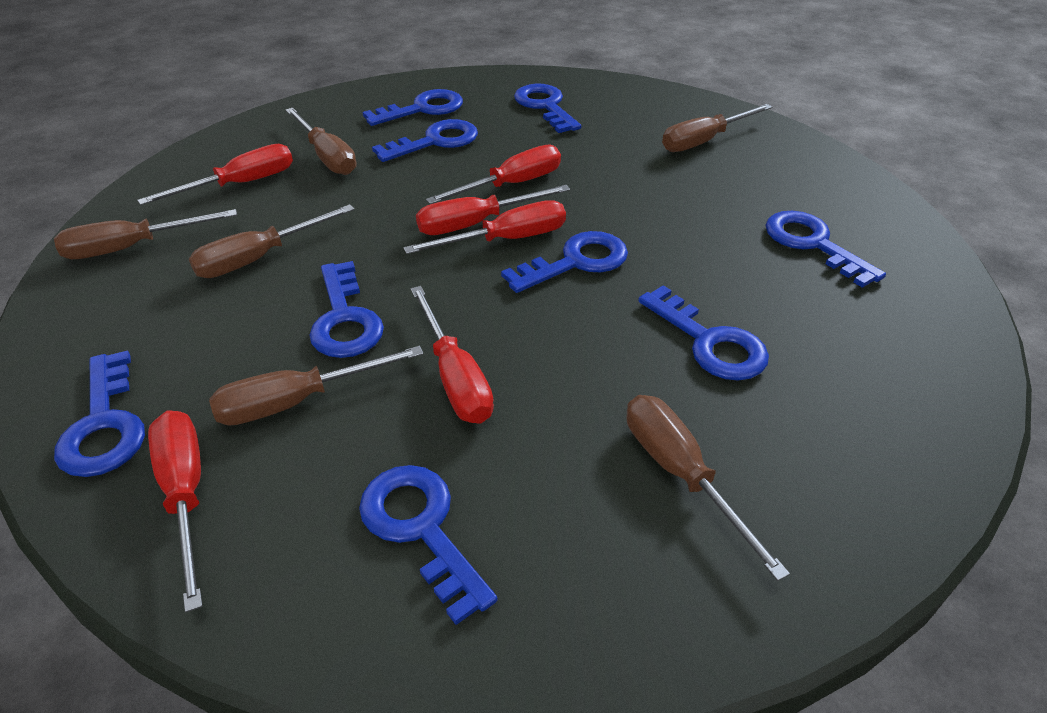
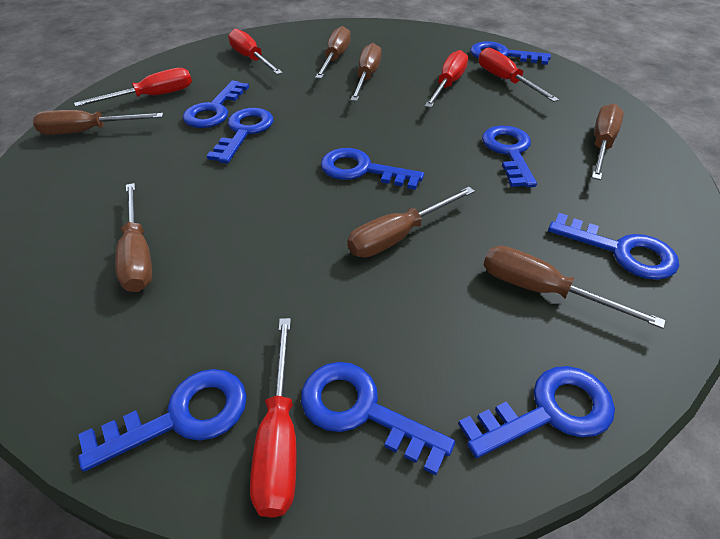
brown screwdriver: 6 -> 7
red screwdriver: 6 -> 5

